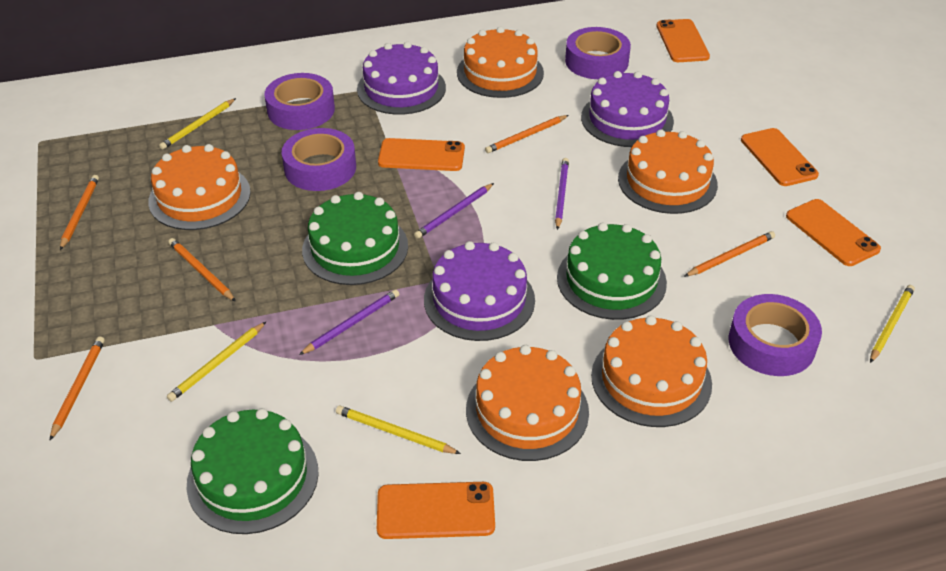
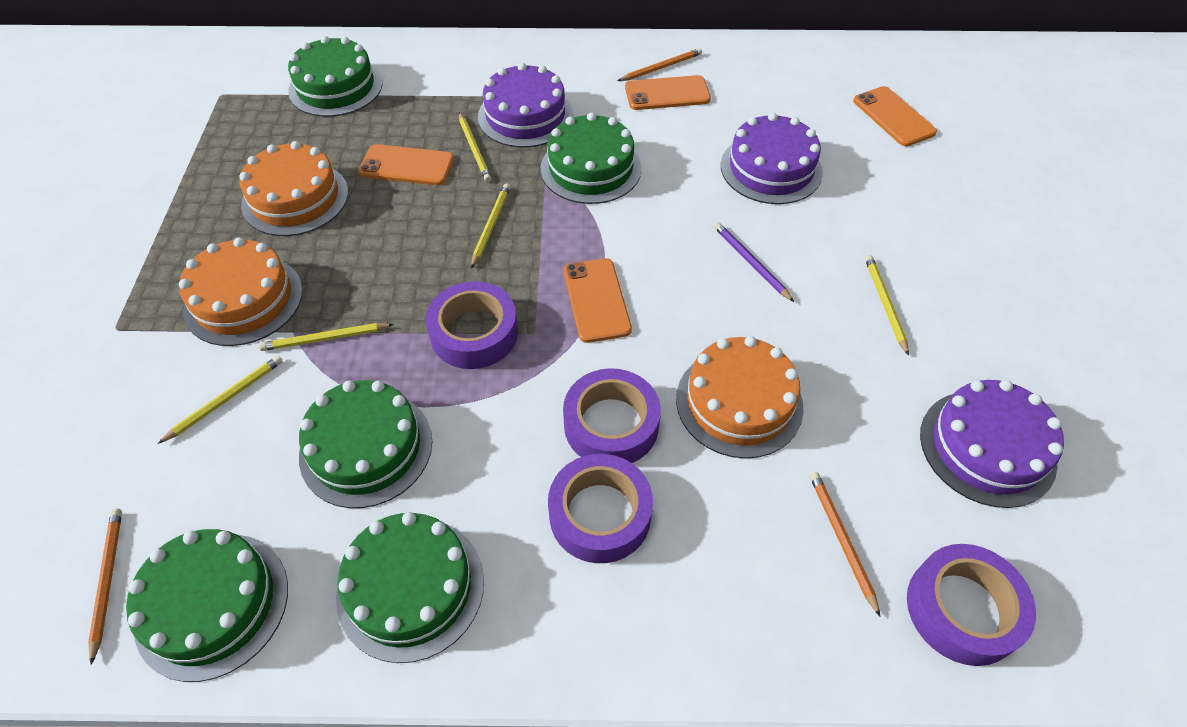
green cake: 3 -> 5
orange cake: 5 -> 3
orange pencil: 5 -> 3
orange phone: 5 -> 4
purple pencil: 3 -> 1
yellow pencil: 4 -> 5

